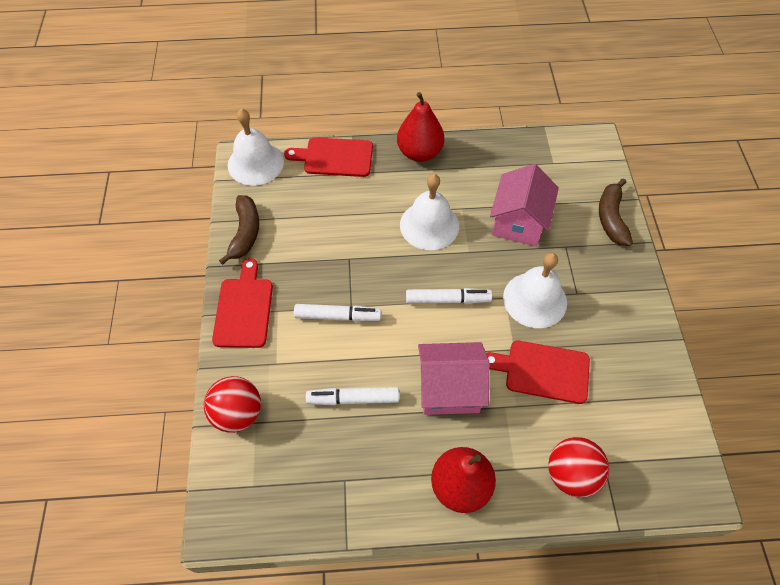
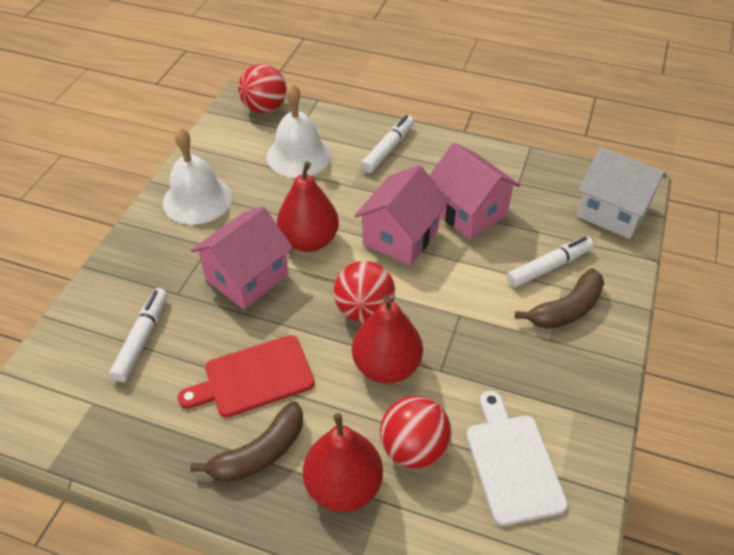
pink house: 2 -> 3
red ball: 2 -> 3
red cutting board: 3 -> 1
red pear: 2 -> 3
white bell: 3 -> 2
white cutting board: 0 -> 1
white house: 0 -> 1

